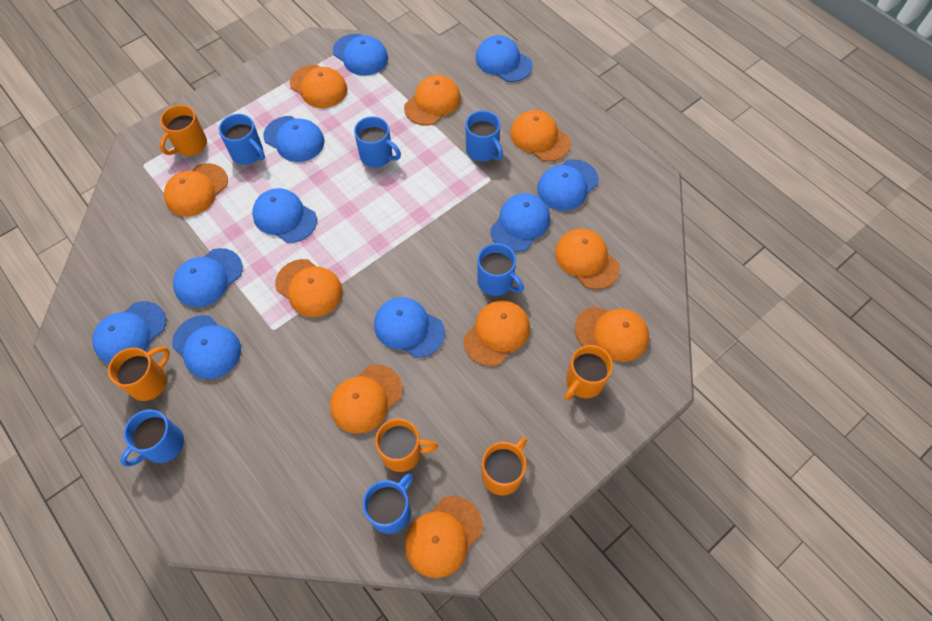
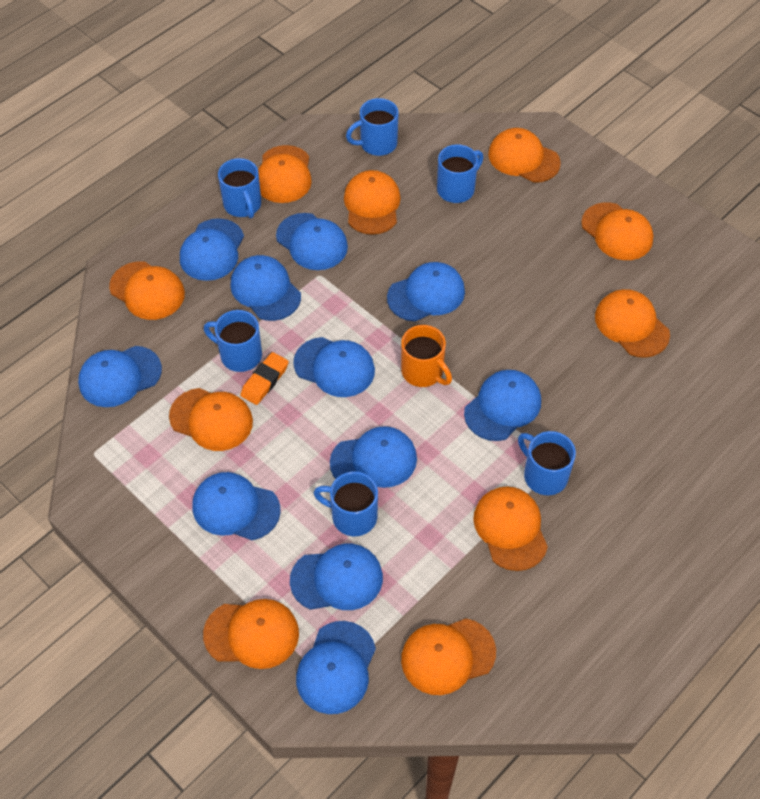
blue cap: 10 -> 11
orange eraser: 0 -> 1
orange mug: 5 -> 1

